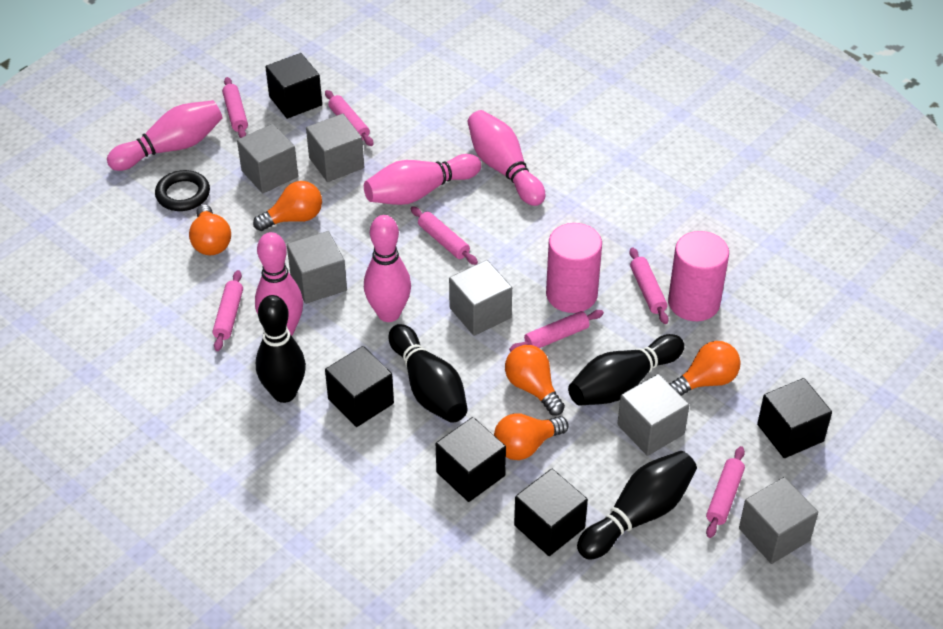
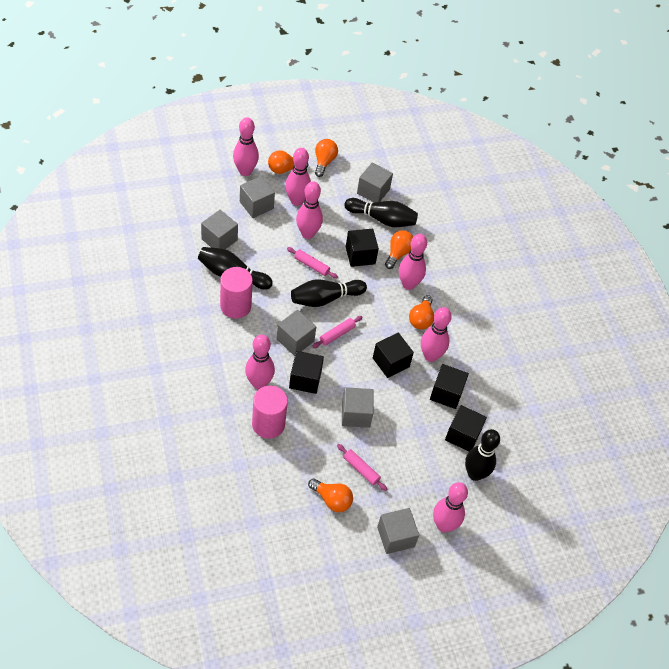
black ring: 1 -> 0
pink bowling pin: 5 -> 7
pink rolling pin: 7 -> 3

